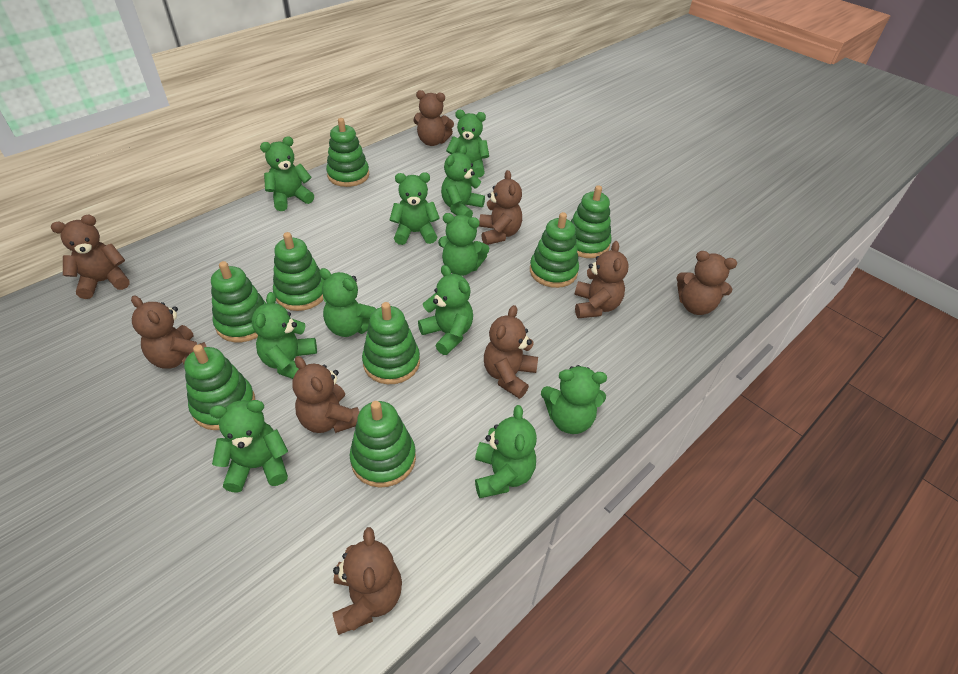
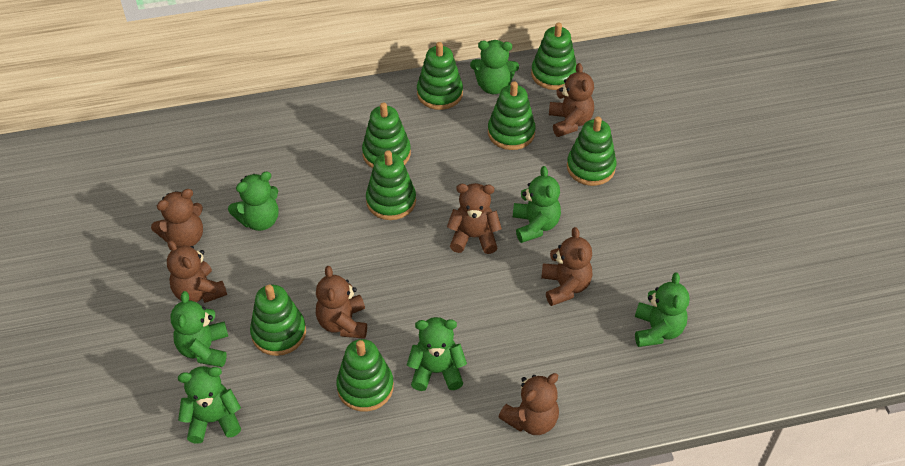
brown teddy bear: 9 -> 7
green teddy bear: 11 -> 7

